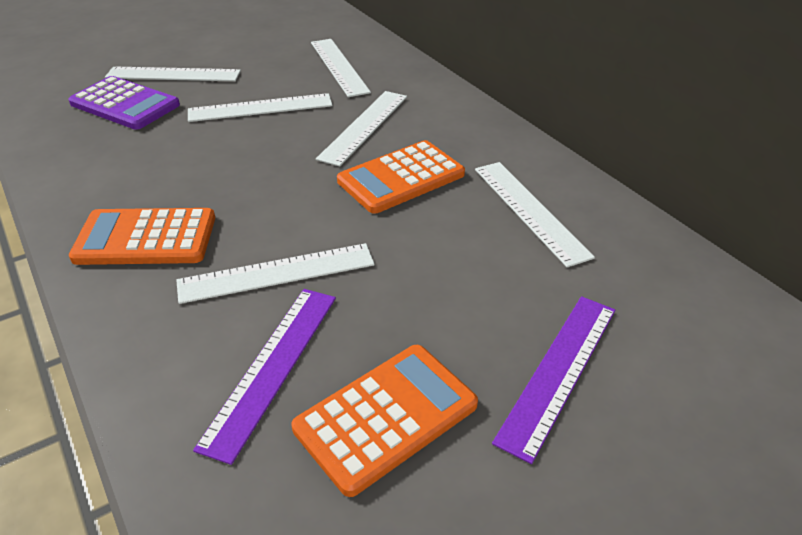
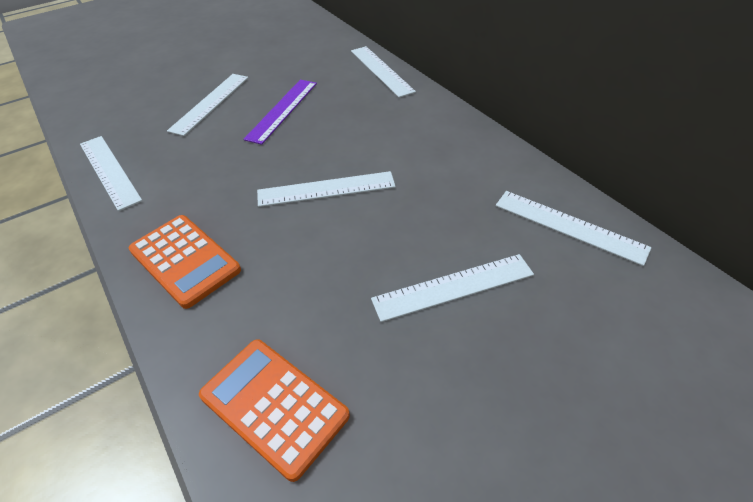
orange calculator: 3 -> 2
purple calculator: 1 -> 0
purple ruler: 2 -> 1

